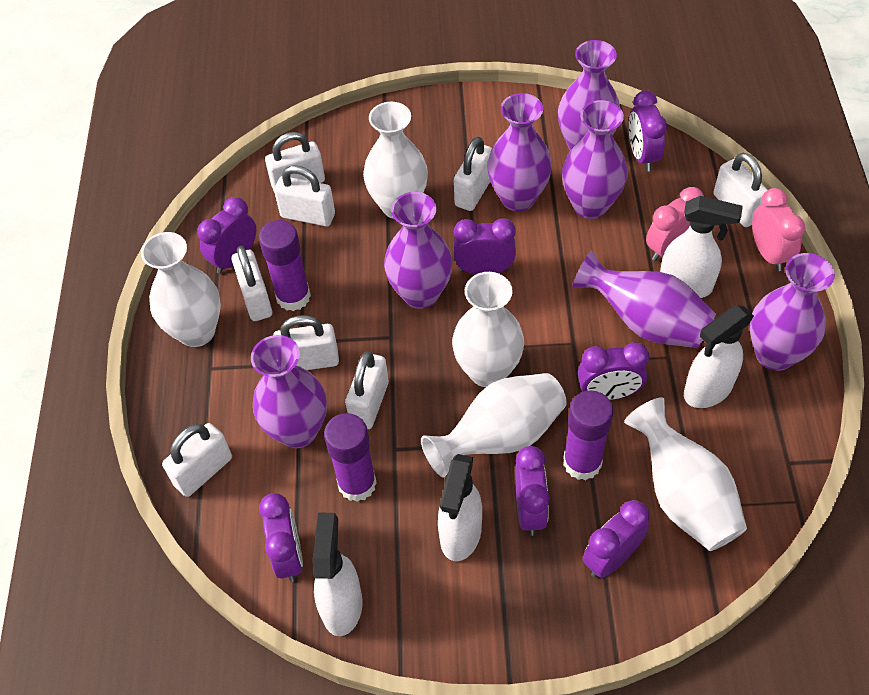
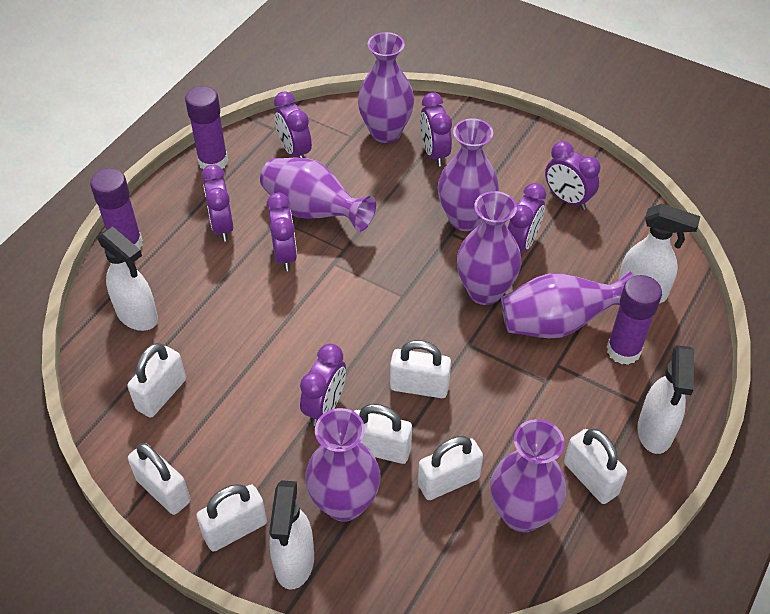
pink clock: 2 -> 0
white padlock: 8 -> 7
white vase: 5 -> 0

